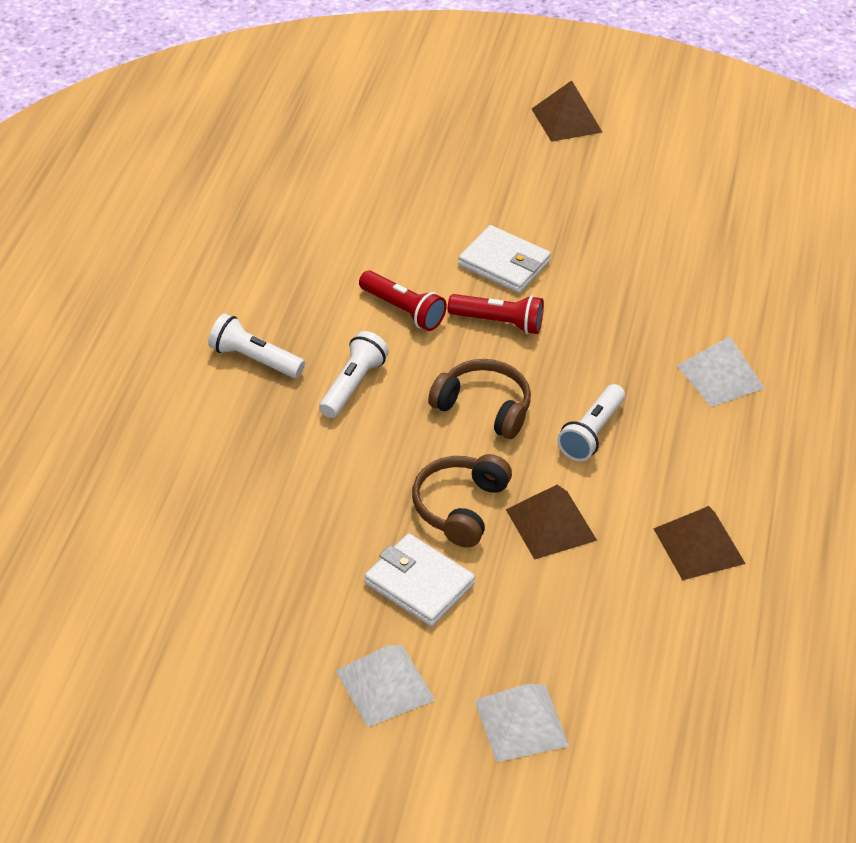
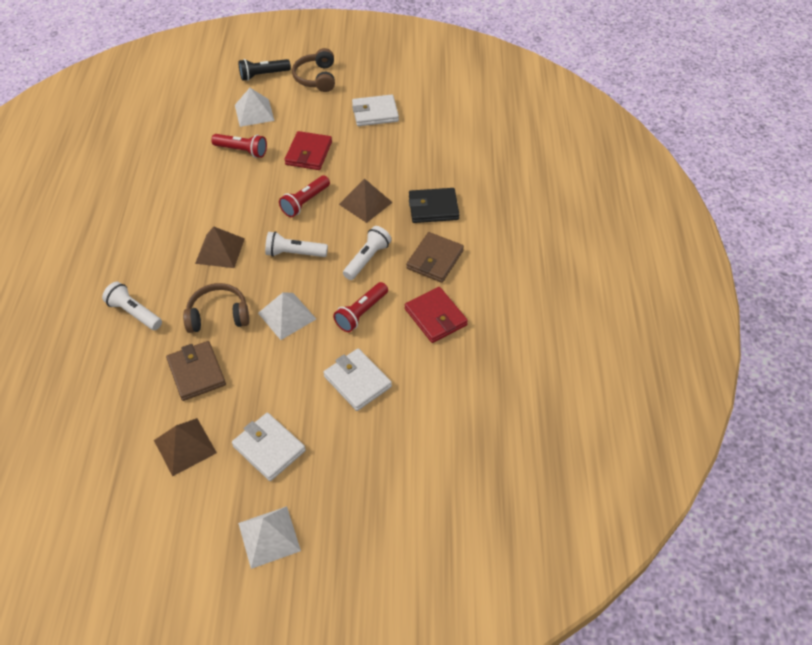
black flashlight: 0 -> 1
black wallet: 0 -> 1
brown wallet: 0 -> 2
red flashlight: 2 -> 3
red wallet: 0 -> 2
white wallet: 2 -> 3

